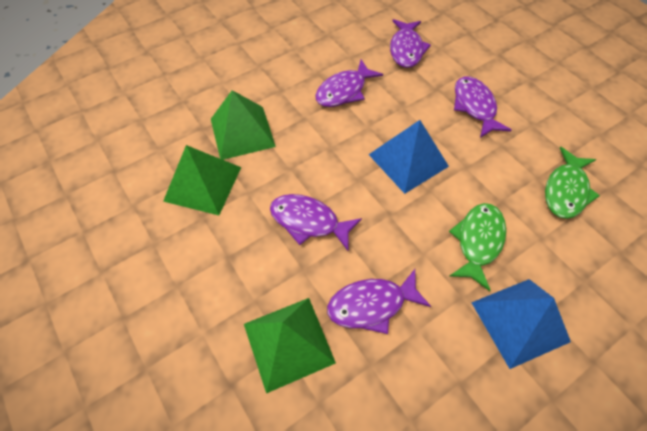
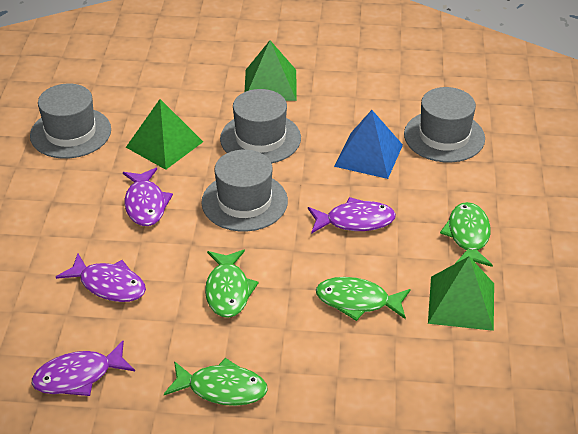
blue pyramid: 2 -> 1
green fish: 2 -> 4
grey hat: 0 -> 4
purple fish: 5 -> 4

